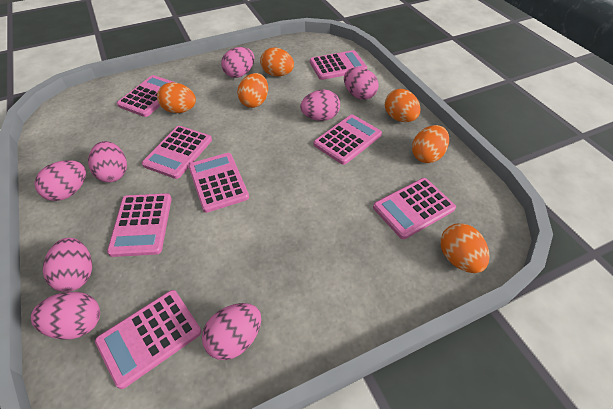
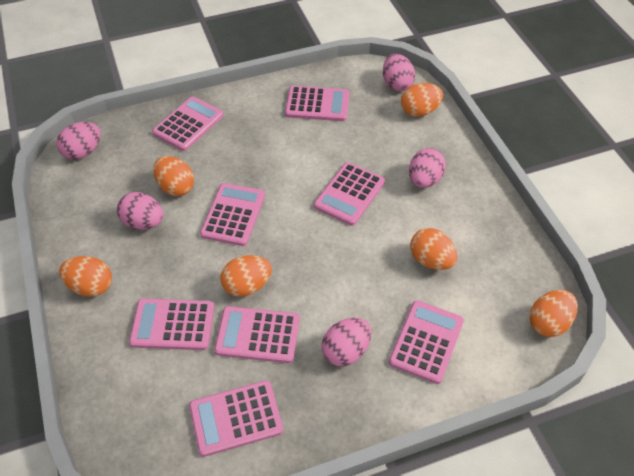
pink egg: 8 -> 5

